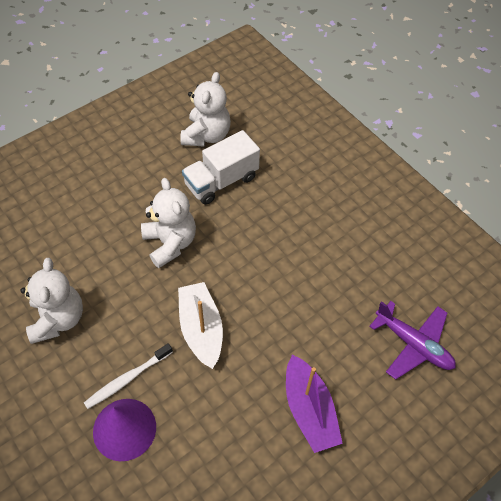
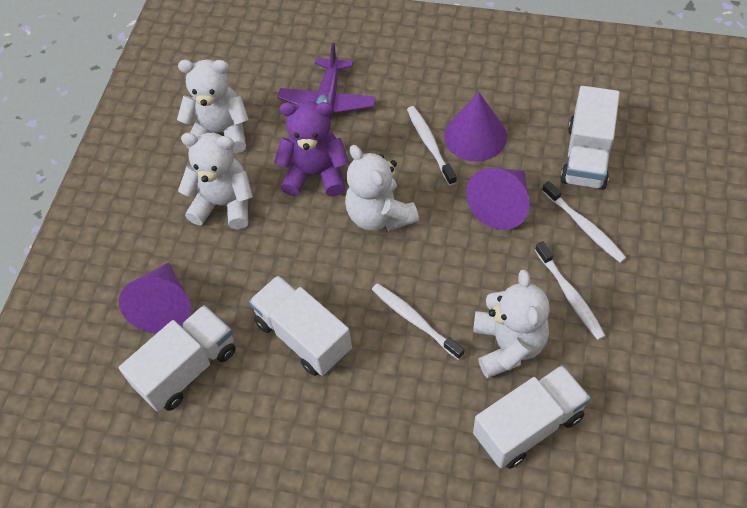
purple boat: 1 -> 0
purple cone: 1 -> 3
purple teddy bear: 0 -> 1
white boat: 1 -> 0
white teddy bear: 3 -> 4
white toothbrush: 1 -> 4
white truck: 1 -> 4

